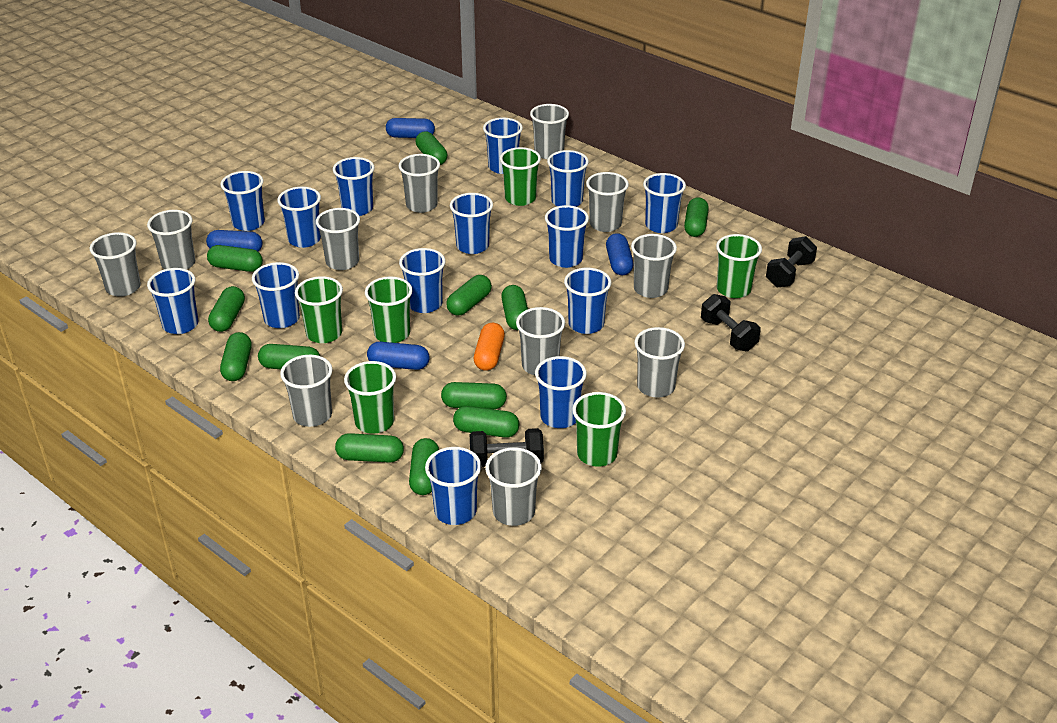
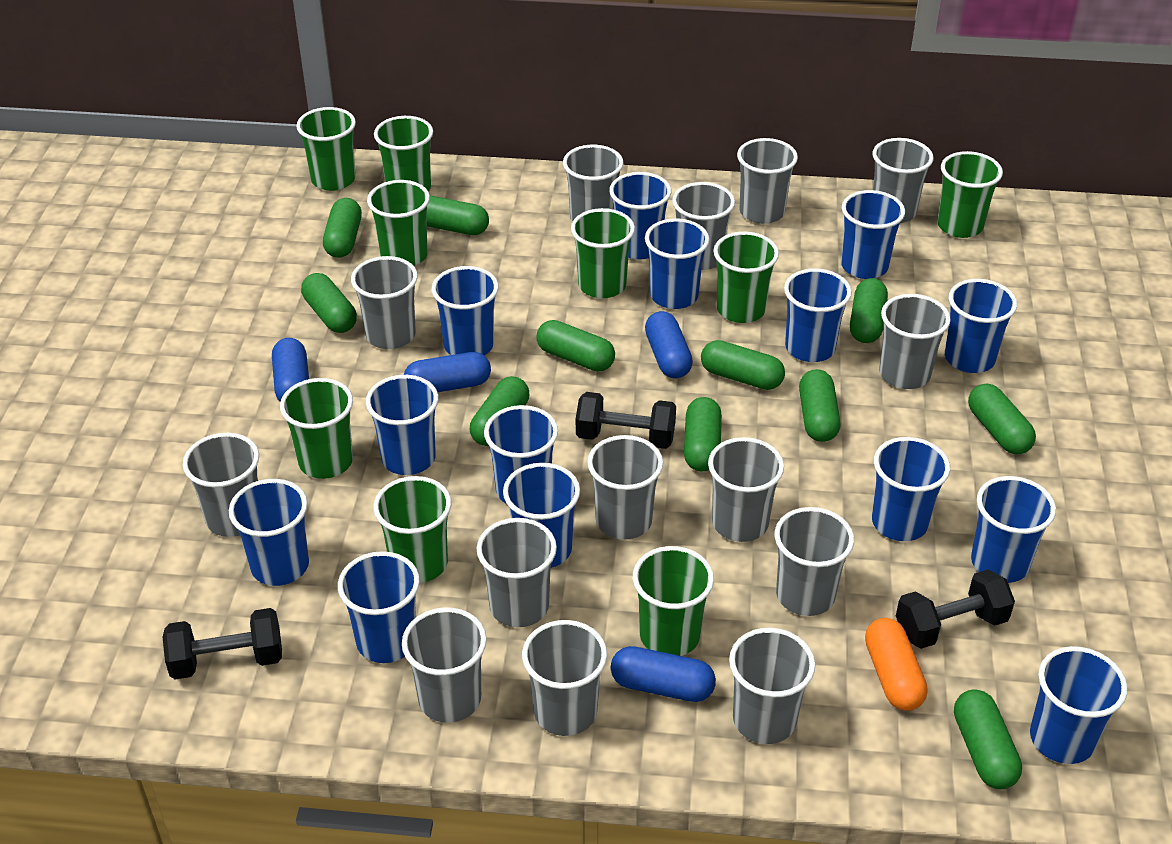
green capsule: 12 -> 11
green cup: 6 -> 9
grey cup: 11 -> 14

